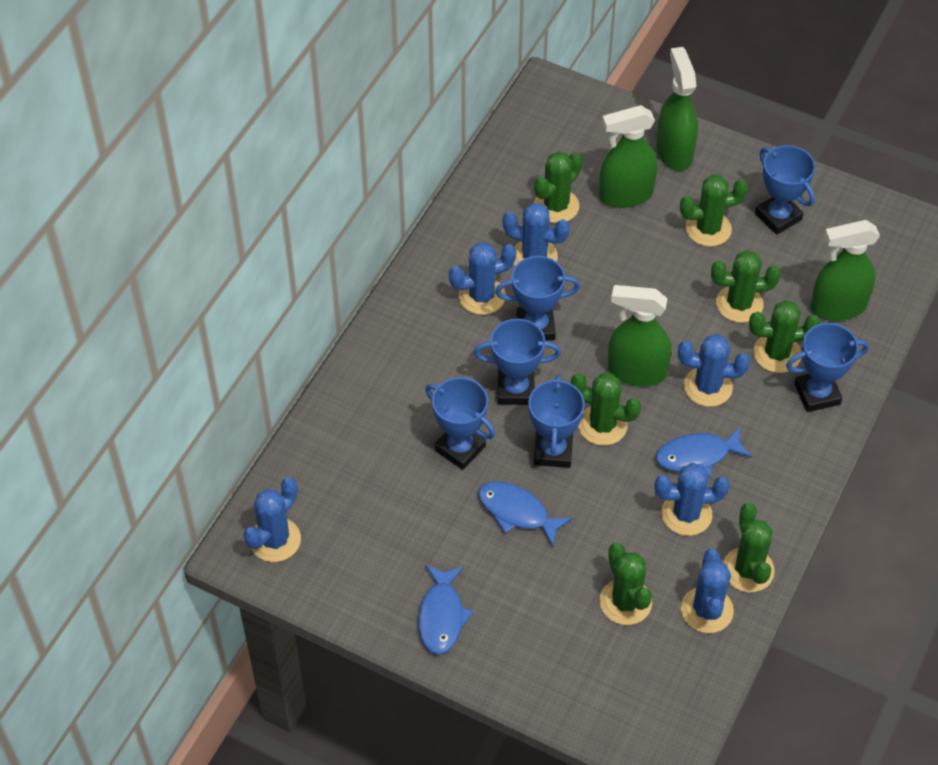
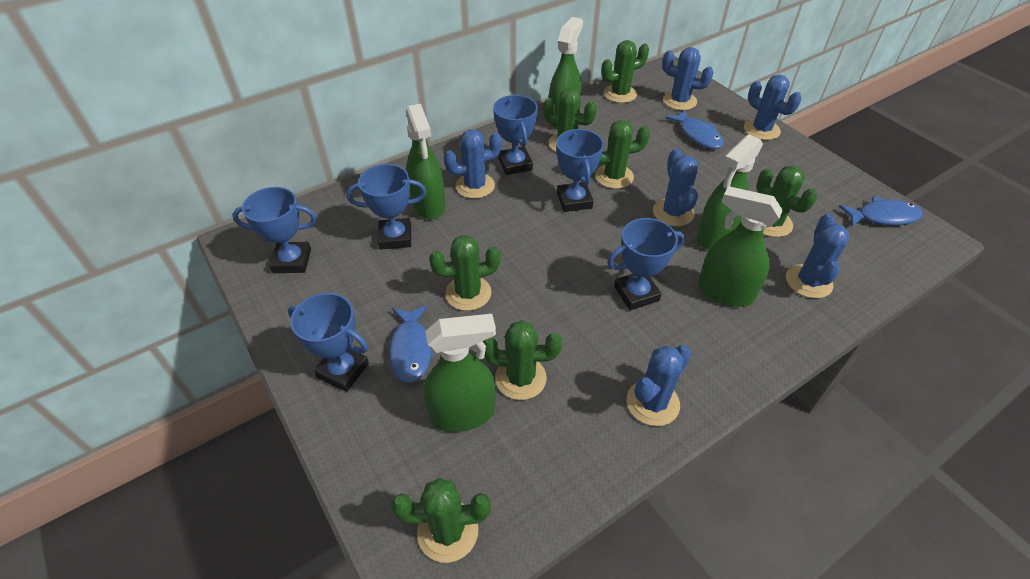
green spray bottle: 4 -> 5

